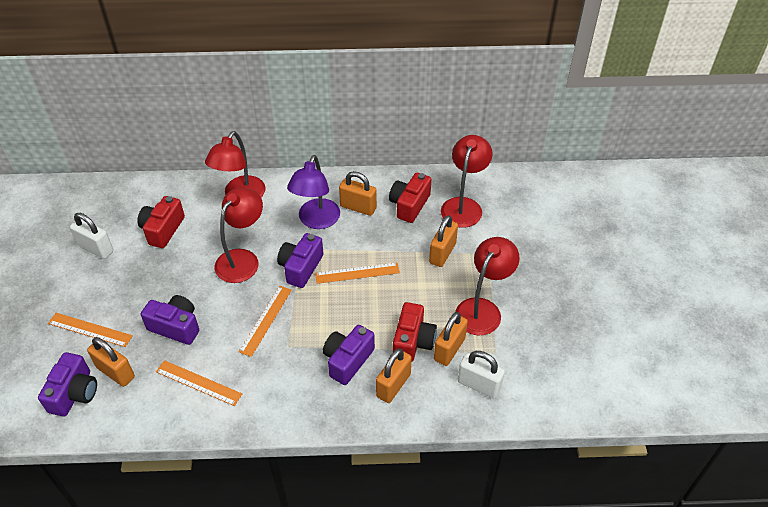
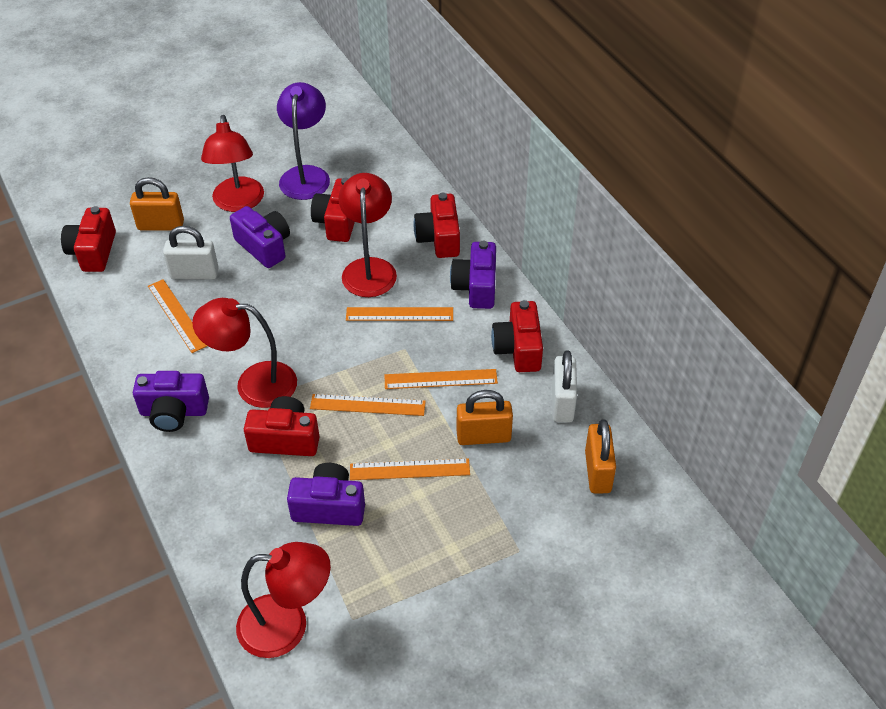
orange padlock: 5 -> 3
orange ruler: 4 -> 5
red camera: 3 -> 5

